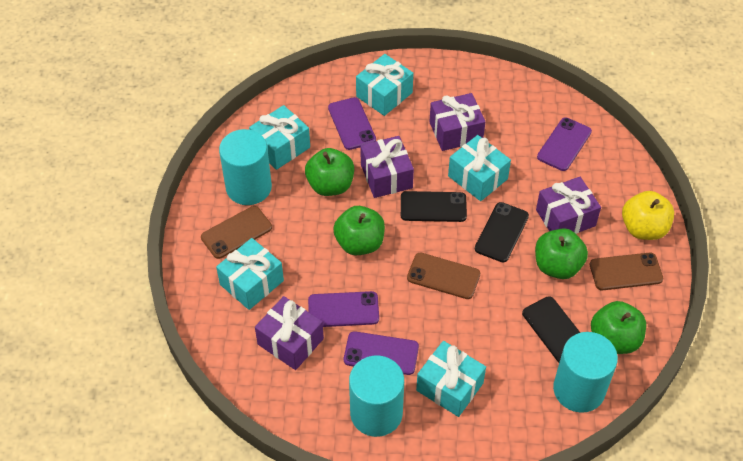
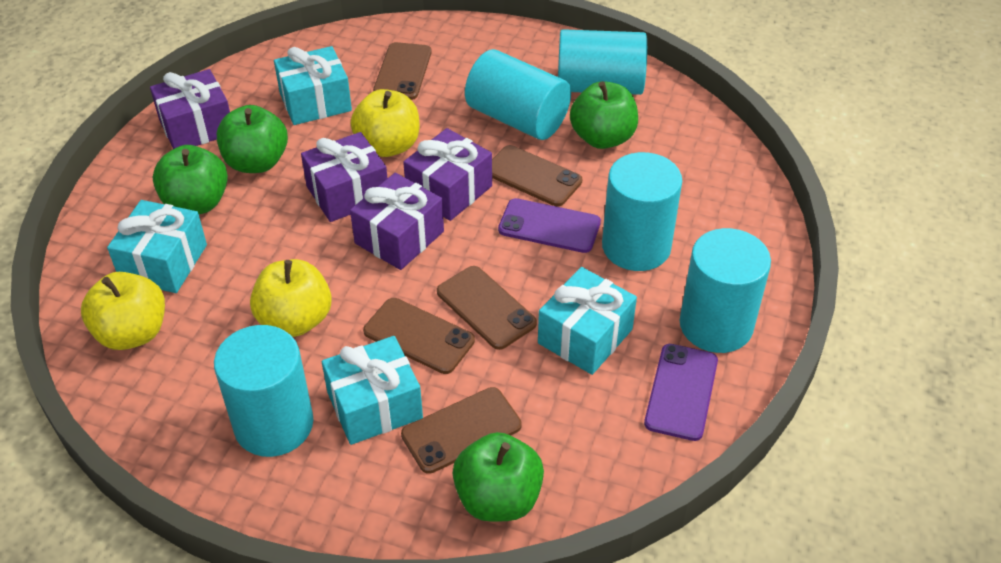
black phone: 3 -> 0
brown phone: 3 -> 5
purple phone: 4 -> 2
turquoise cylinder: 3 -> 5
turquoise gift: 5 -> 4
yellow apple: 1 -> 3

